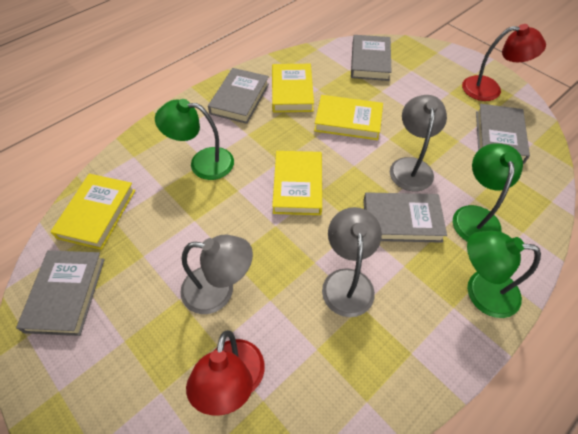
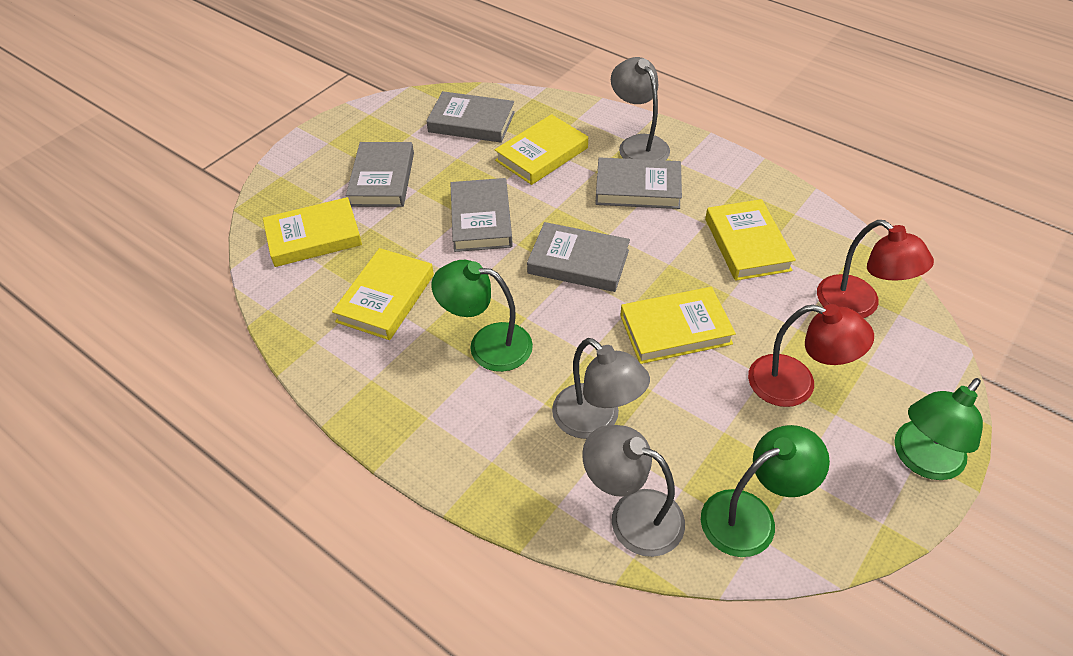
yellow book: 4 -> 5

